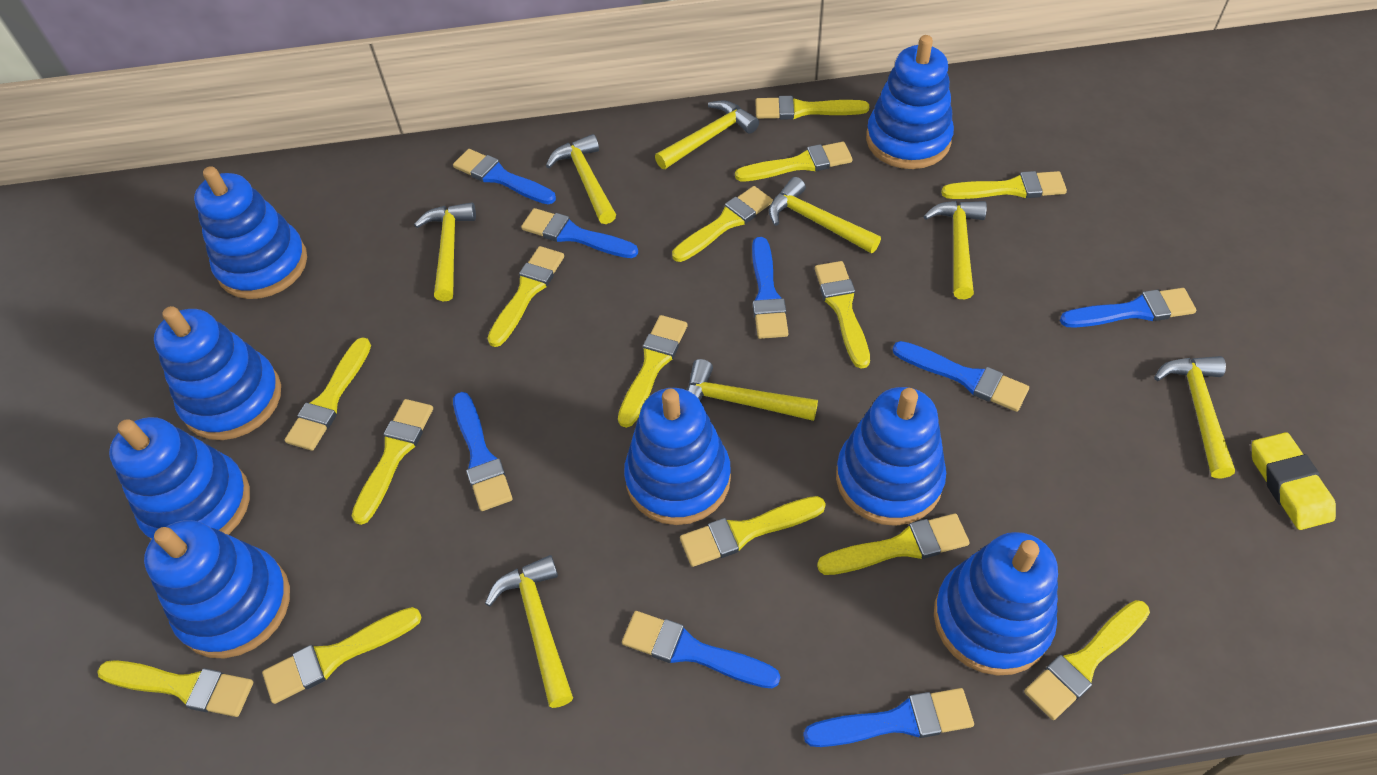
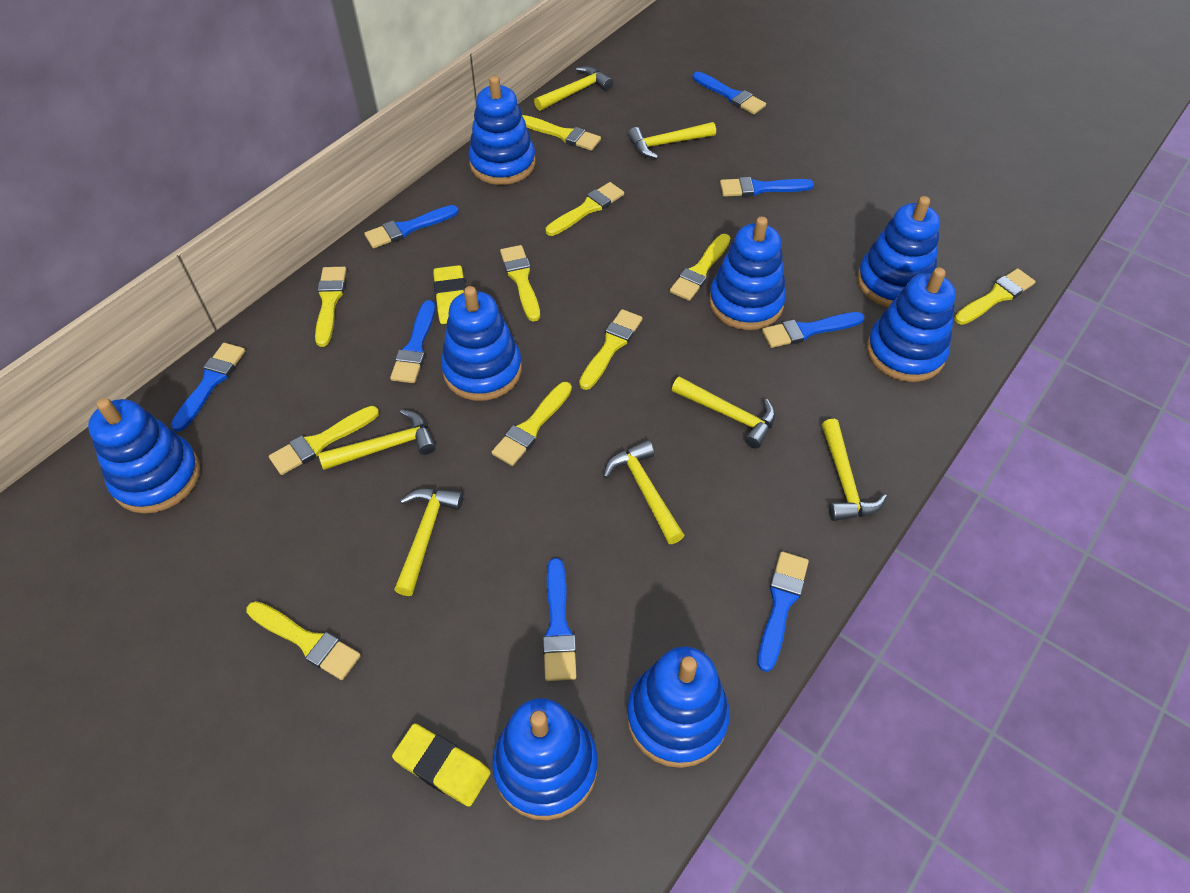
yellow brush: 14 -> 10
yellow eraser: 1 -> 2
yellow hammer: 8 -> 7

